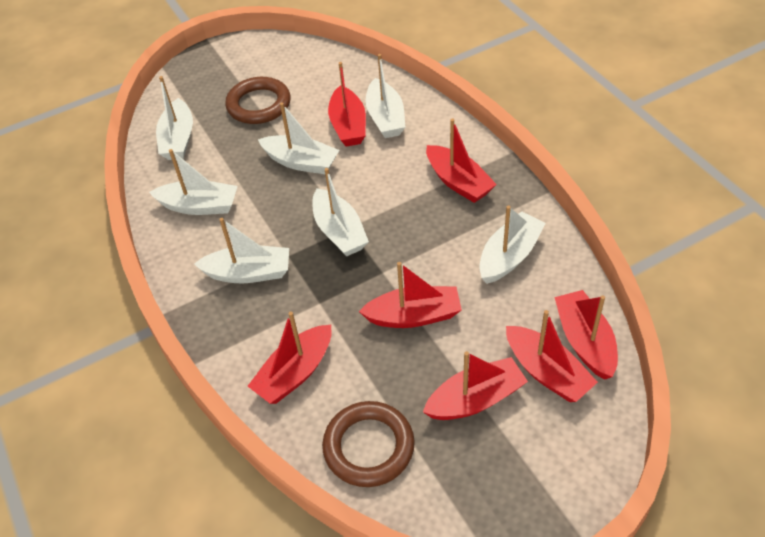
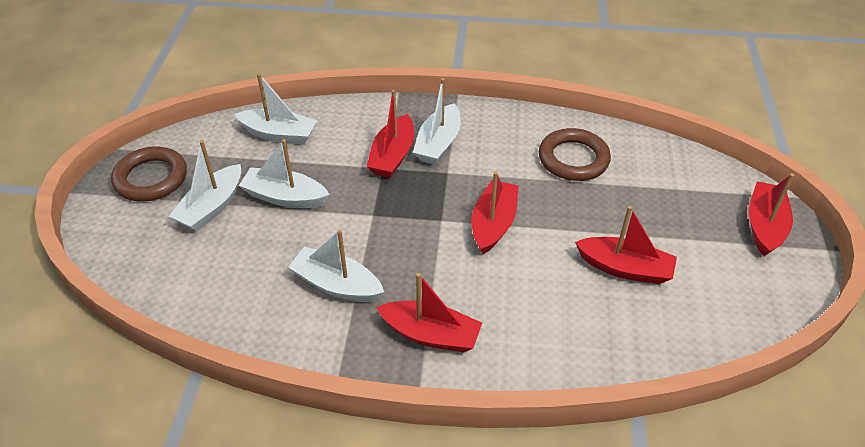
red boat: 7 -> 5
white boat: 7 -> 5

